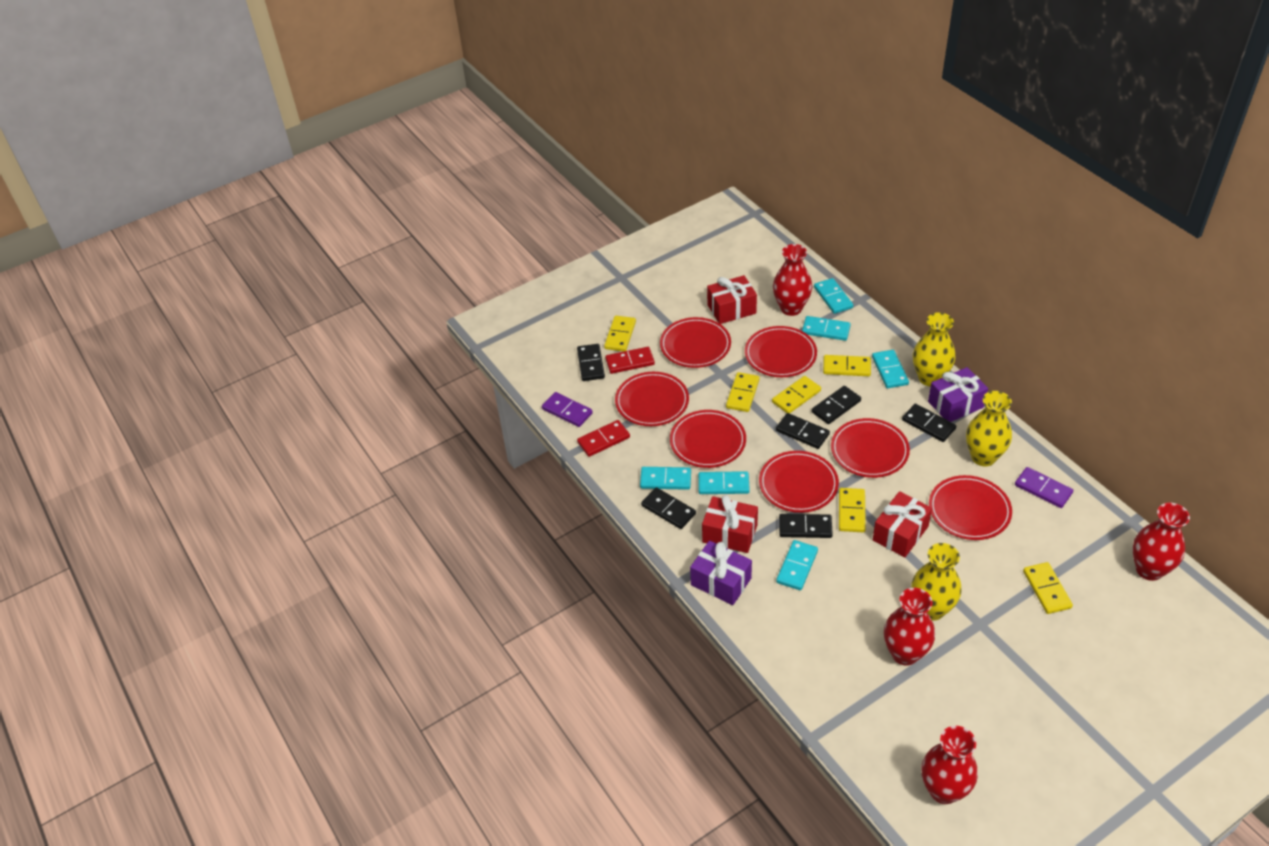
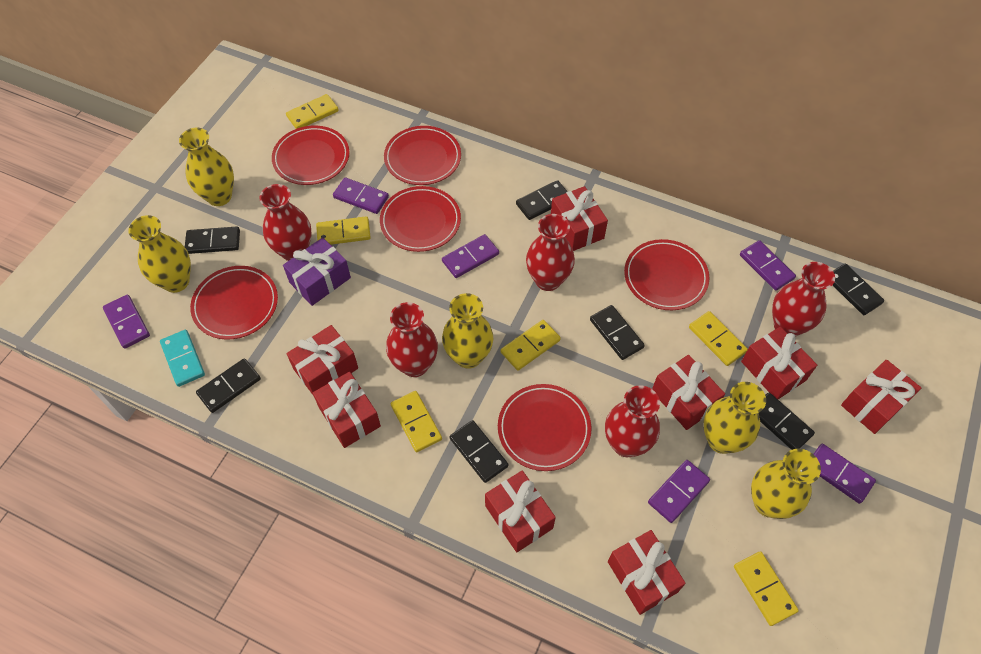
black domino: 6 -> 7
purple domino: 2 -> 6
purple gift: 2 -> 1
red domino: 2 -> 0
red gift: 3 -> 8
red plate: 7 -> 6
red vase: 4 -> 5
turquoise domino: 6 -> 1
yellow vase: 3 -> 5

